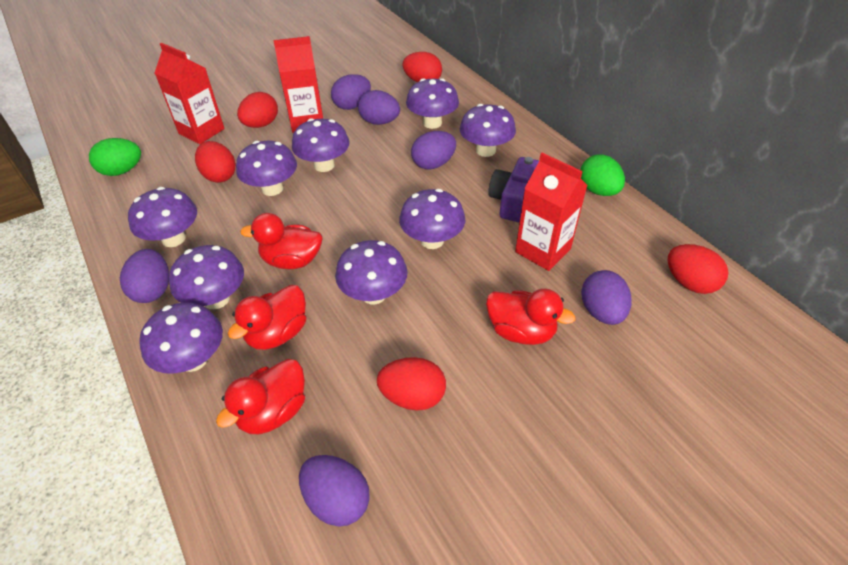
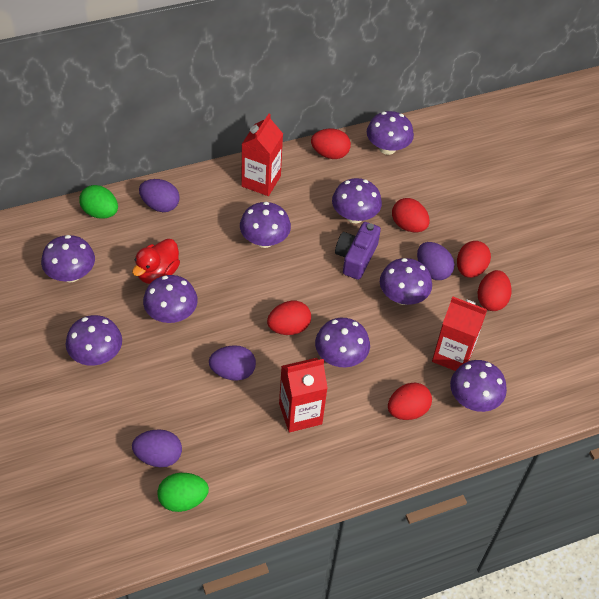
purple egg: 6 -> 4
red duck: 4 -> 1
red egg: 5 -> 6

